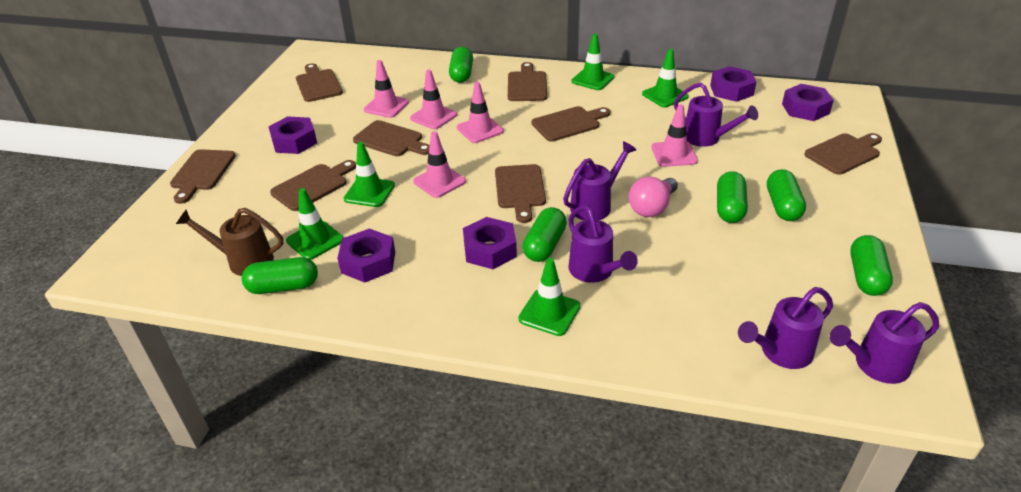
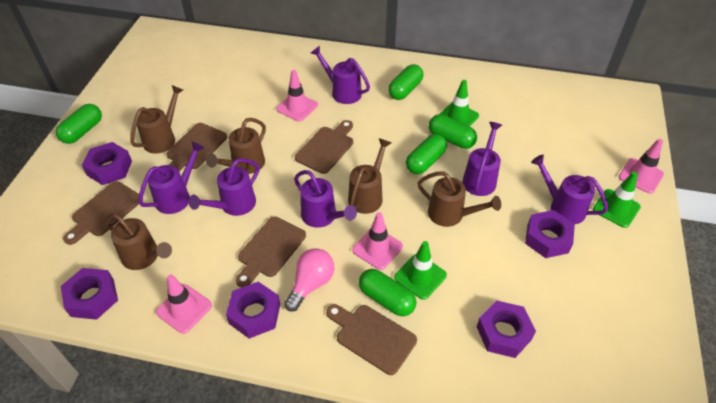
brown cutting board: 8 -> 5
brown watering can: 1 -> 5
green capsule: 6 -> 5
green traffic cone: 5 -> 3
pink traffic cone: 5 -> 4
purple watering can: 5 -> 6

